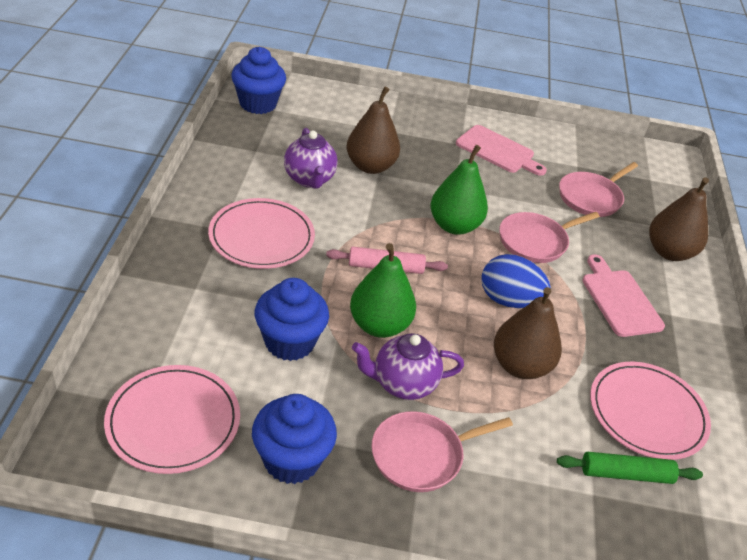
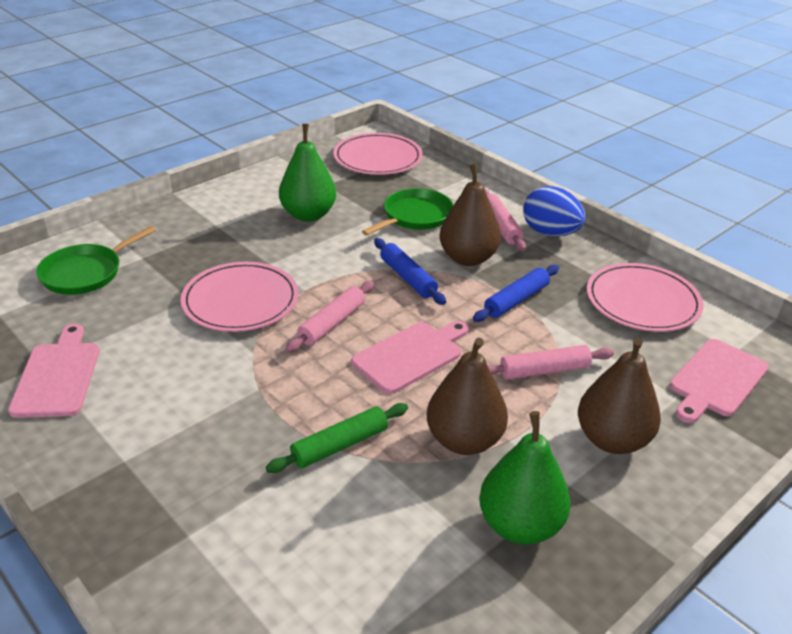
blue cupcake: 3 -> 0
blue rolling pin: 0 -> 2
green pan: 0 -> 2
pink cutting board: 2 -> 3
pink pan: 3 -> 0
pink rolling pin: 1 -> 3
purple teapot: 2 -> 0

